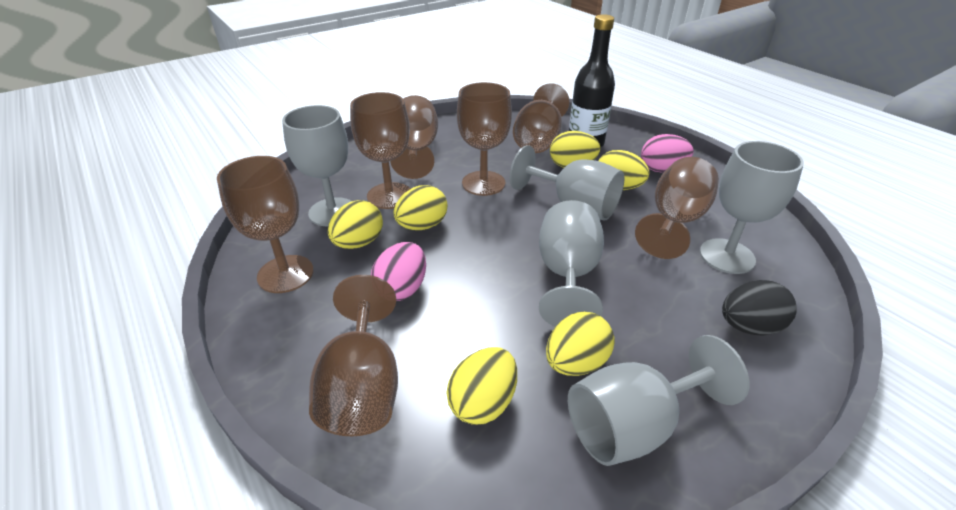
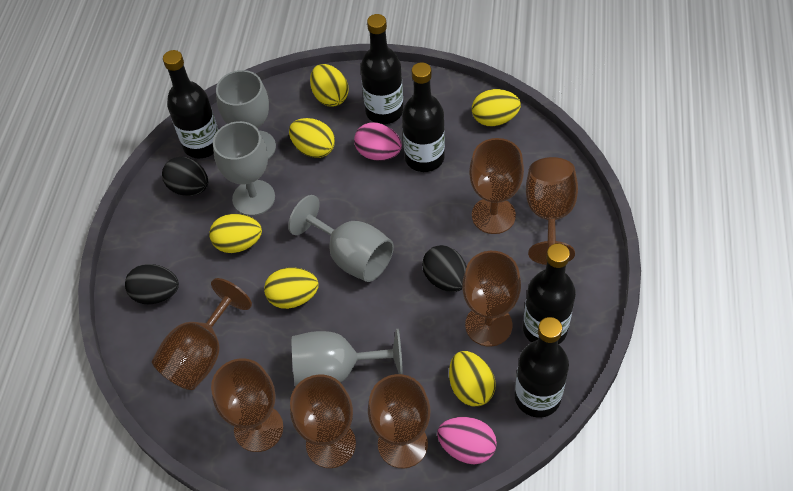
black bottle: 1 -> 5
black egg: 1 -> 3
grey goblet: 5 -> 4

